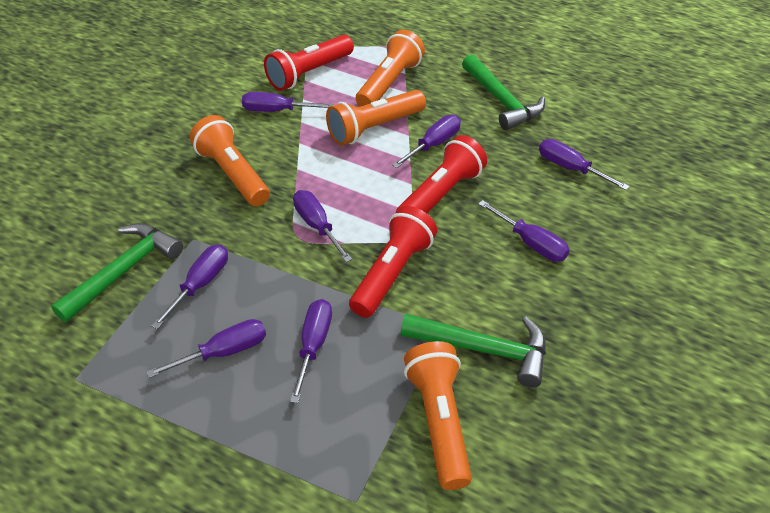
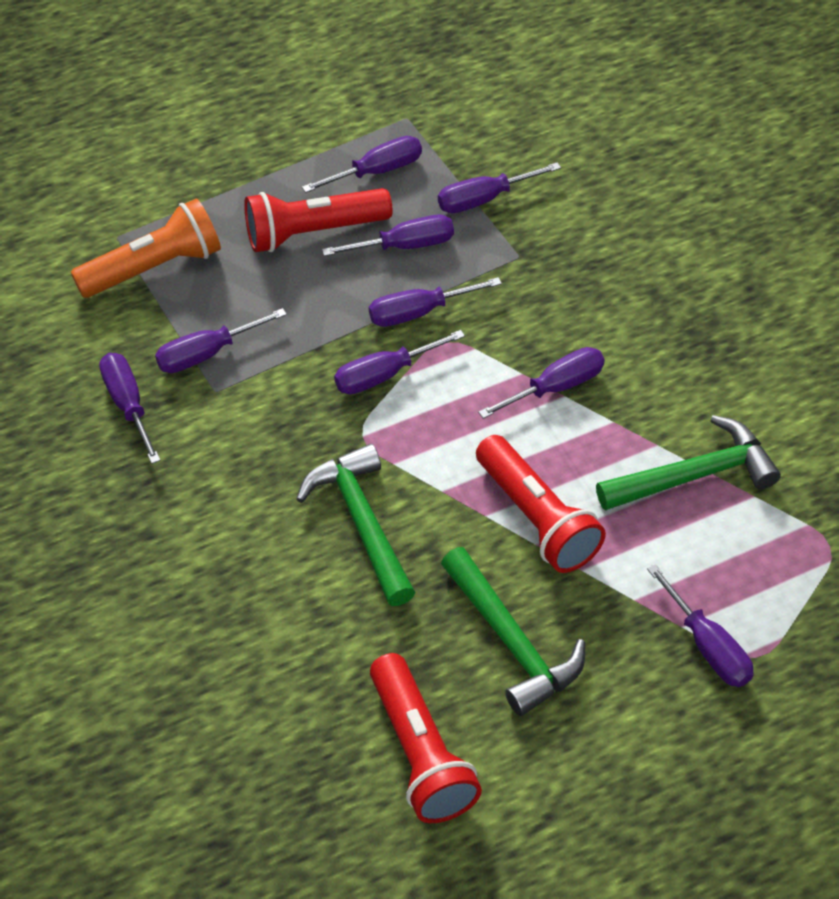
orange flashlight: 4 -> 1
purple screwdriver: 8 -> 9

